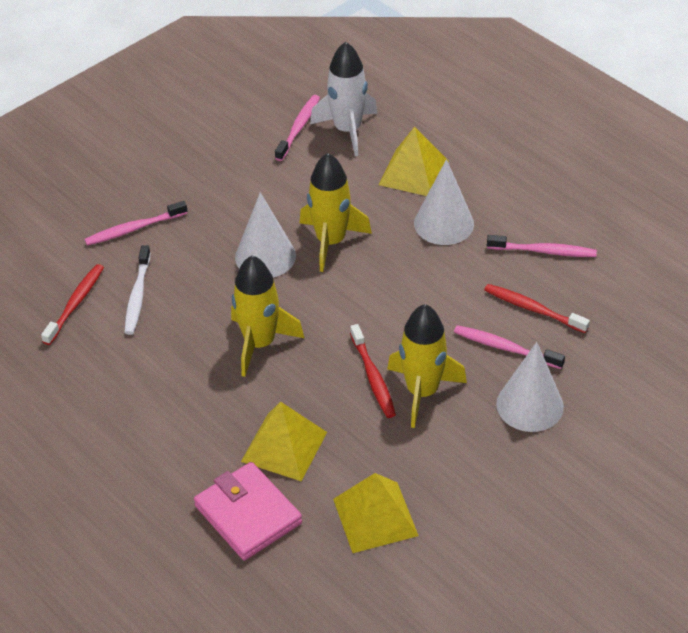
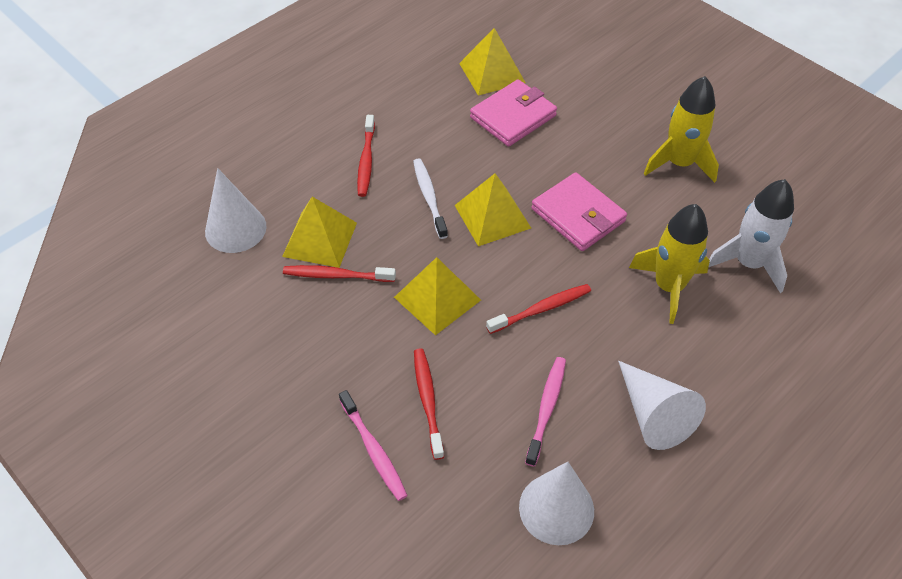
pink toothbrush: 4 -> 2
pink wallet: 1 -> 2
red toothbrush: 3 -> 4
yellow pyramid: 3 -> 4
yellow rocket: 3 -> 2

